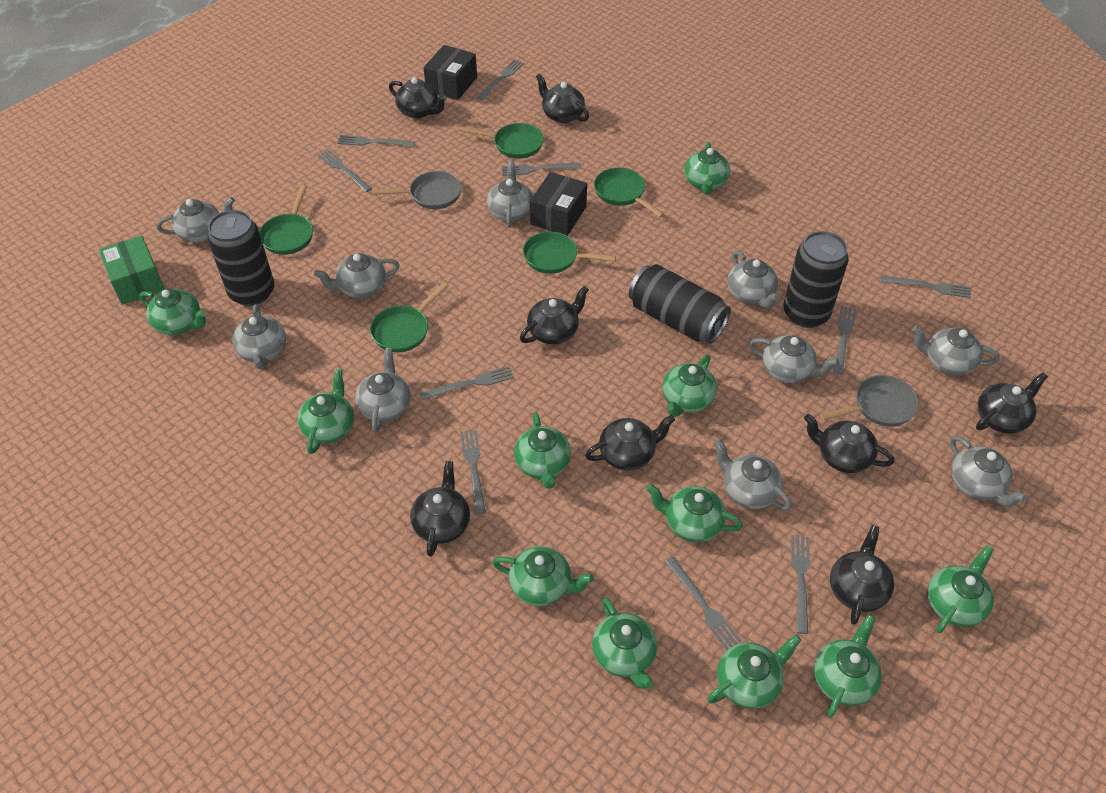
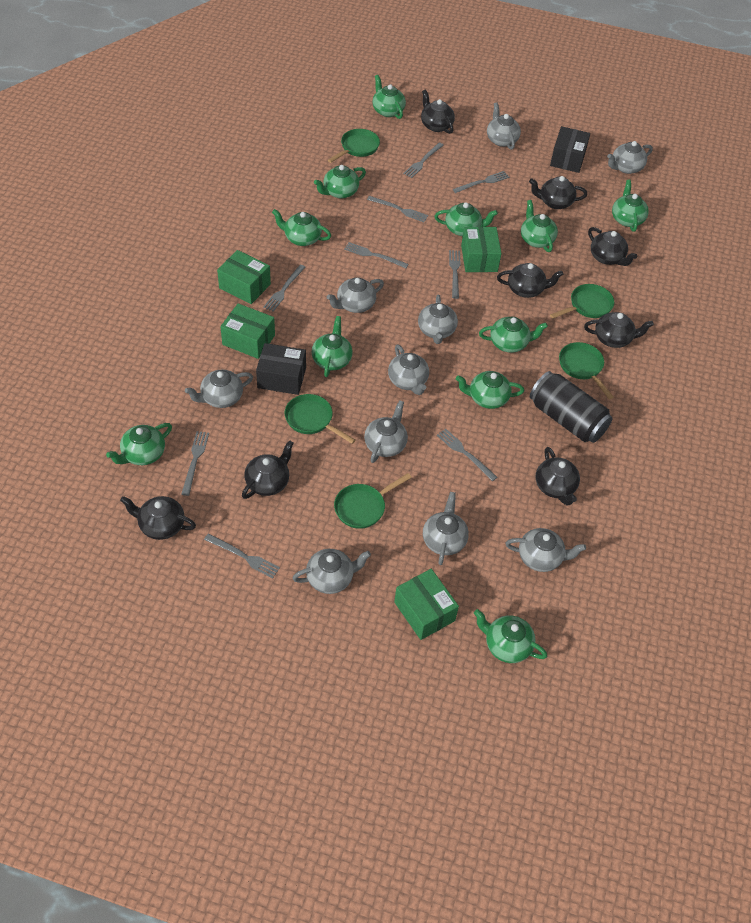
black can: 3 -> 1
green box: 1 -> 4
grey fork: 10 -> 9
grey pan: 2 -> 0

